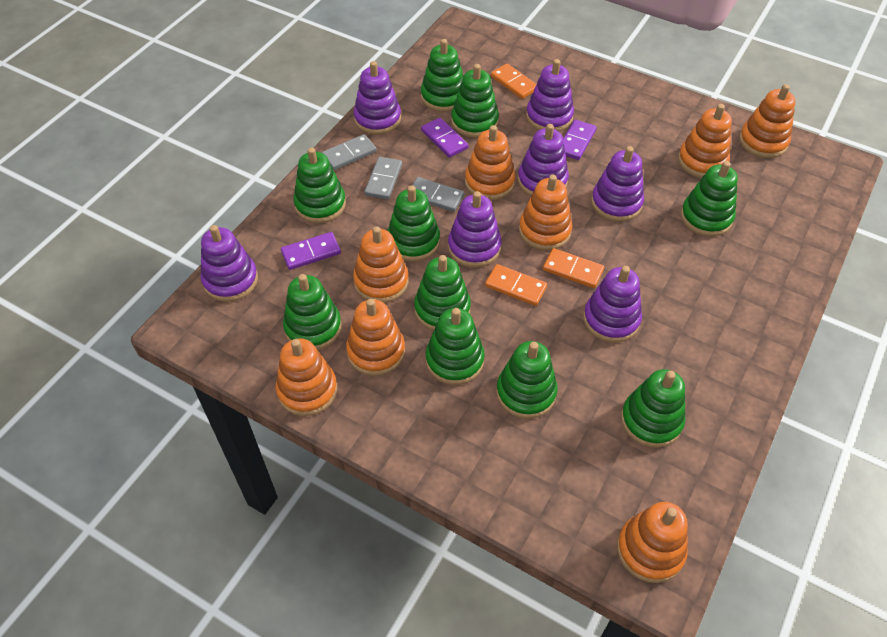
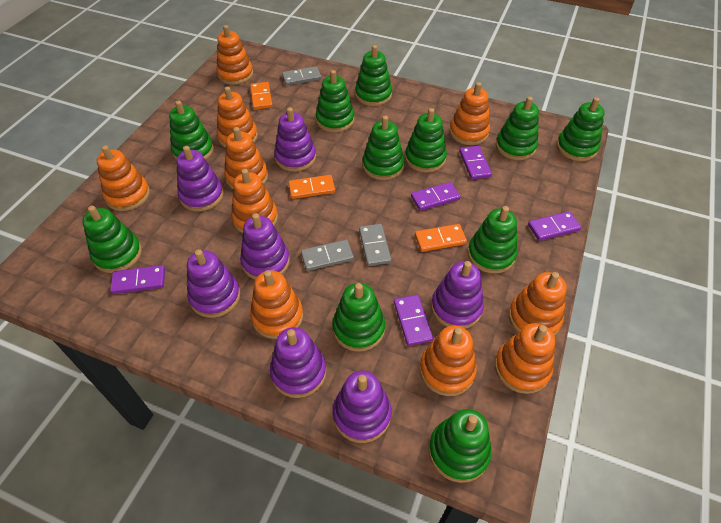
green stacking toy: 10 -> 11
orange stacking toy: 8 -> 10
purple domino: 3 -> 5

